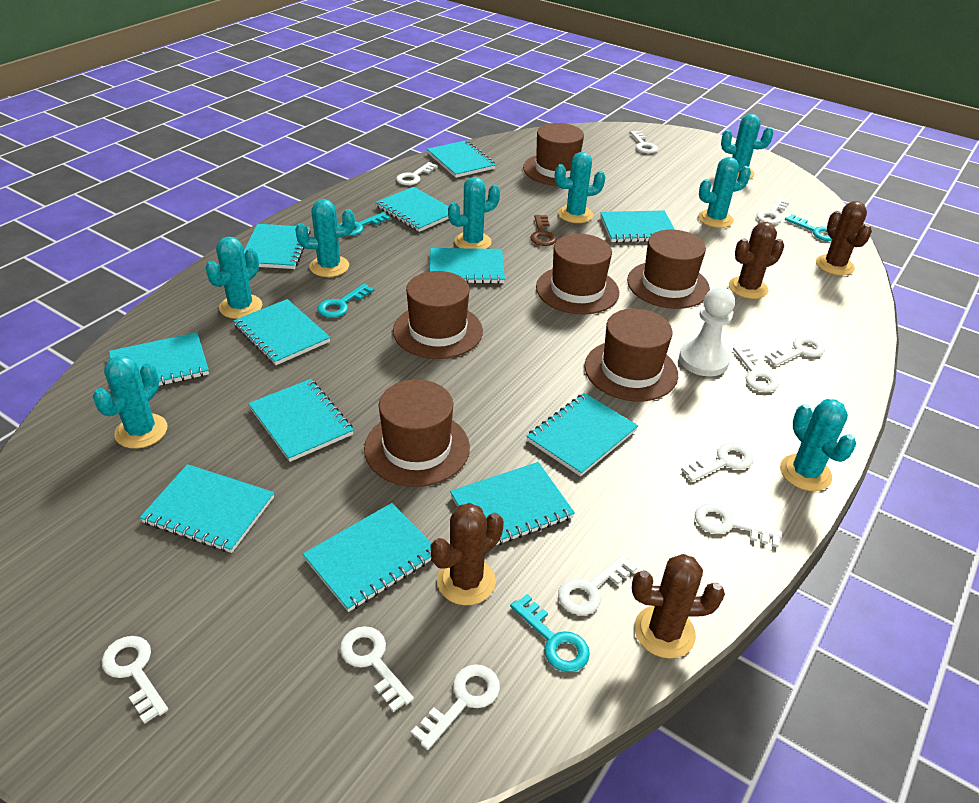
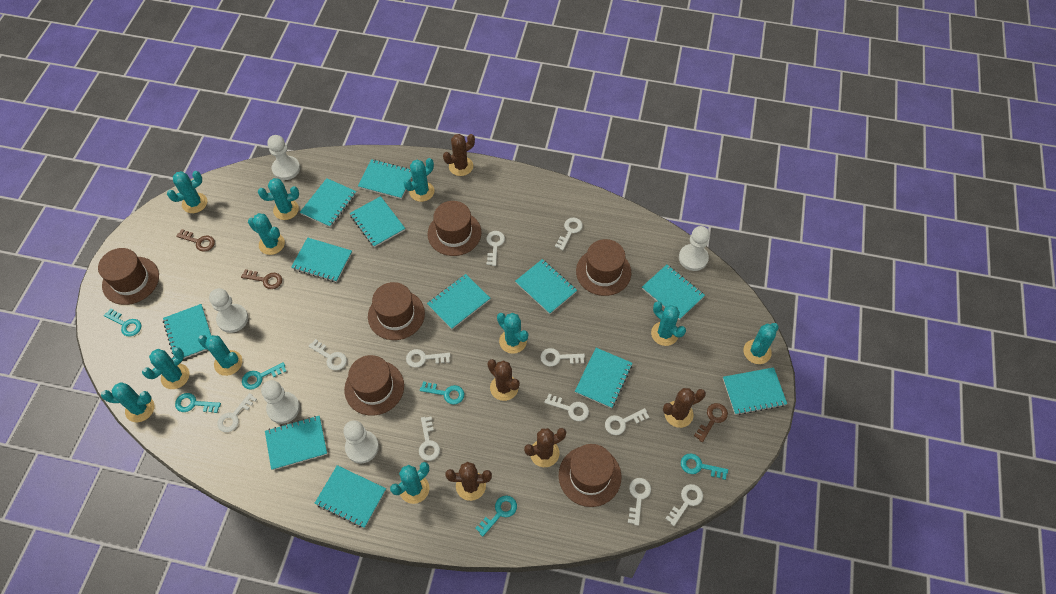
brown cactus: 4 -> 5
brown key: 1 -> 3
turquoise cactus: 8 -> 11
turquoise key: 4 -> 6
white pawn: 1 -> 5

